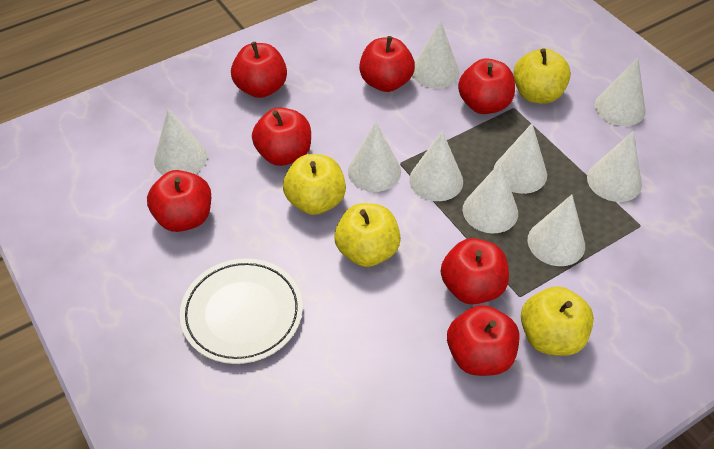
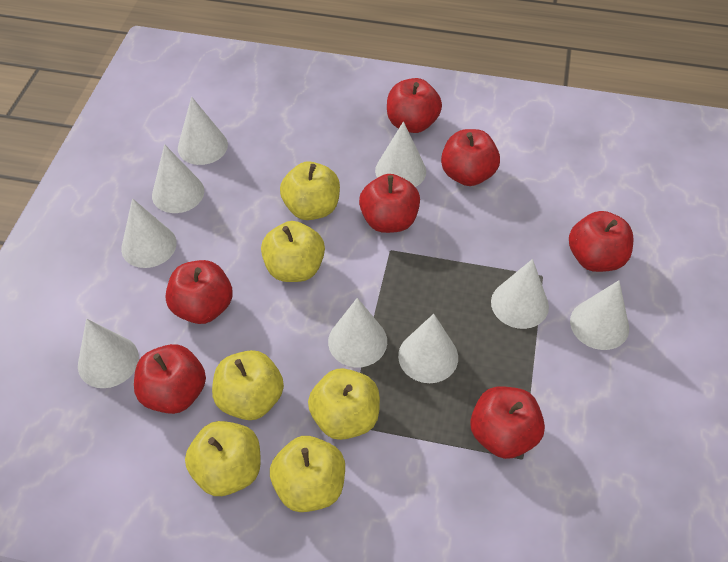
white plate: 1 -> 0
yellow apple: 4 -> 6

